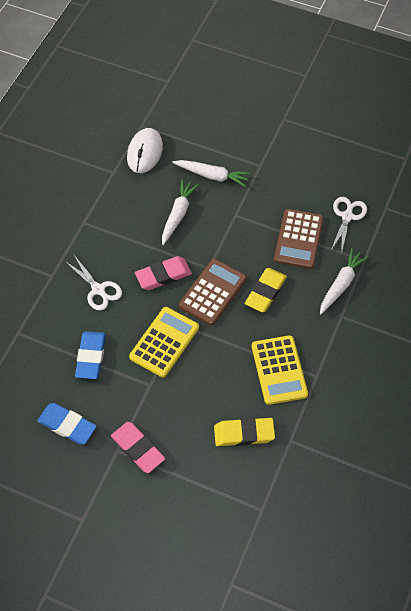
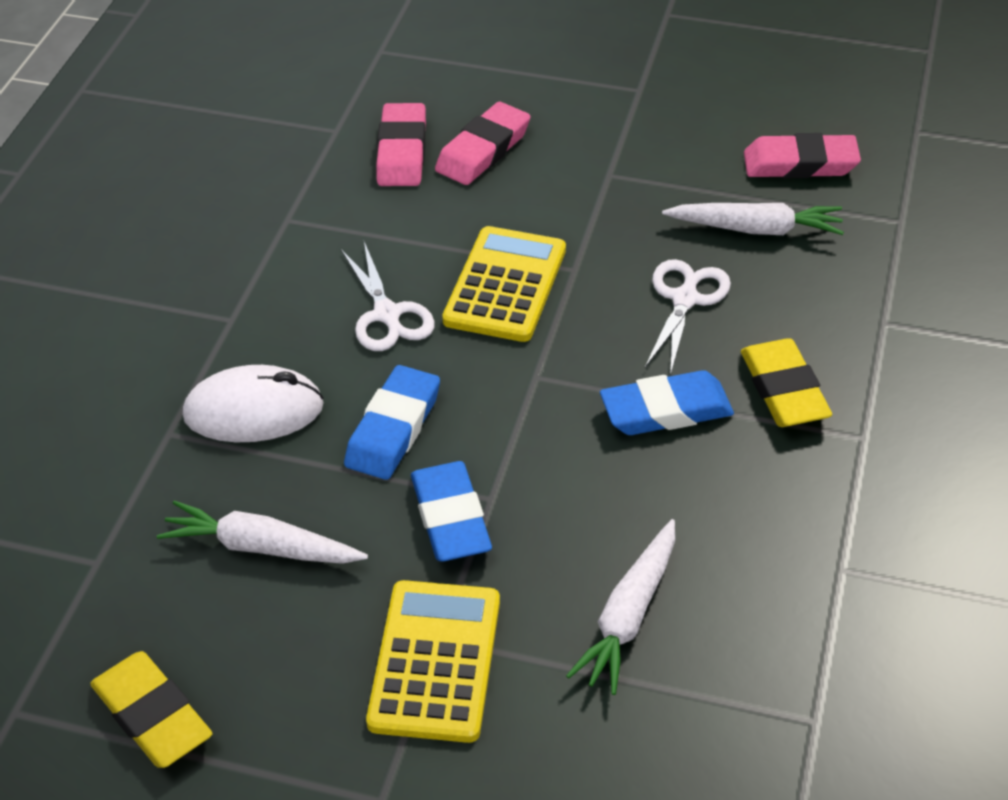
blue eraser: 2 -> 3
brown calculator: 2 -> 0
pink eraser: 2 -> 3

